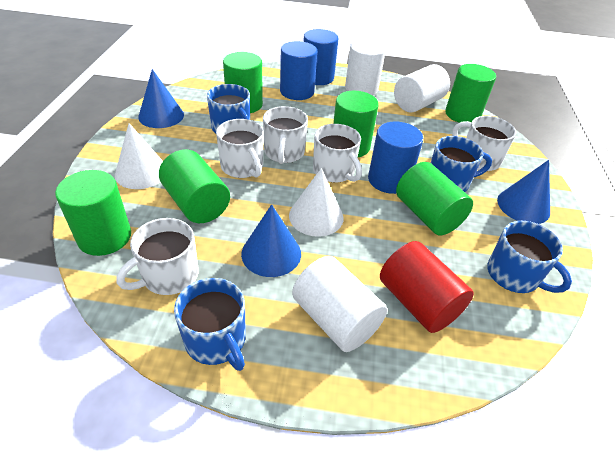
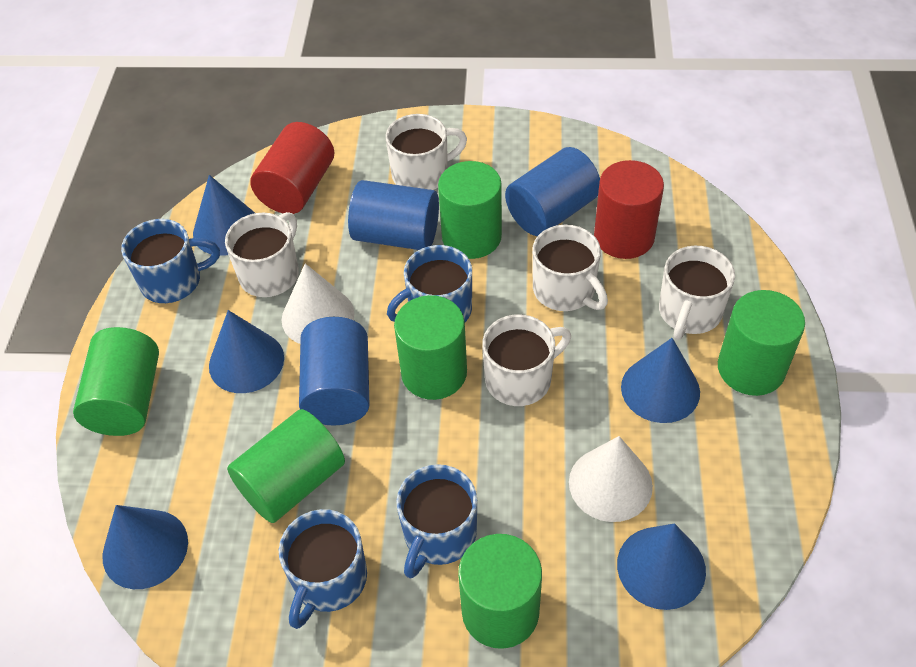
blue cone: 3 -> 5
red cylinder: 1 -> 2
white cylinder: 3 -> 0

